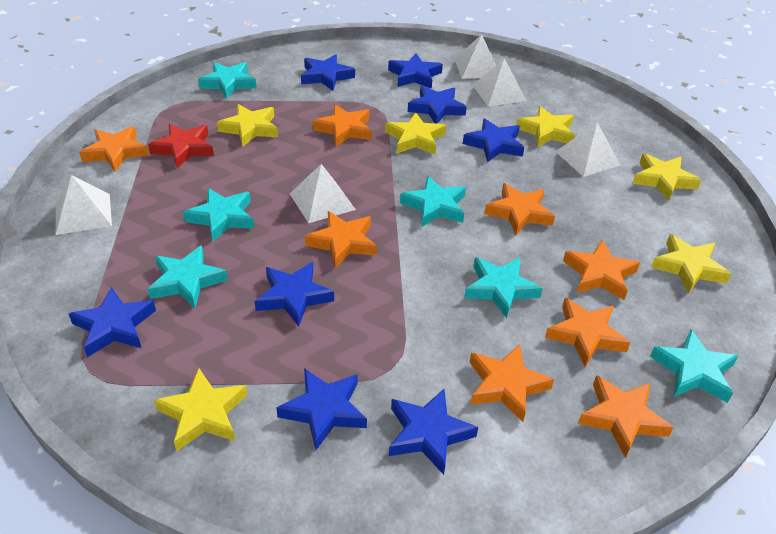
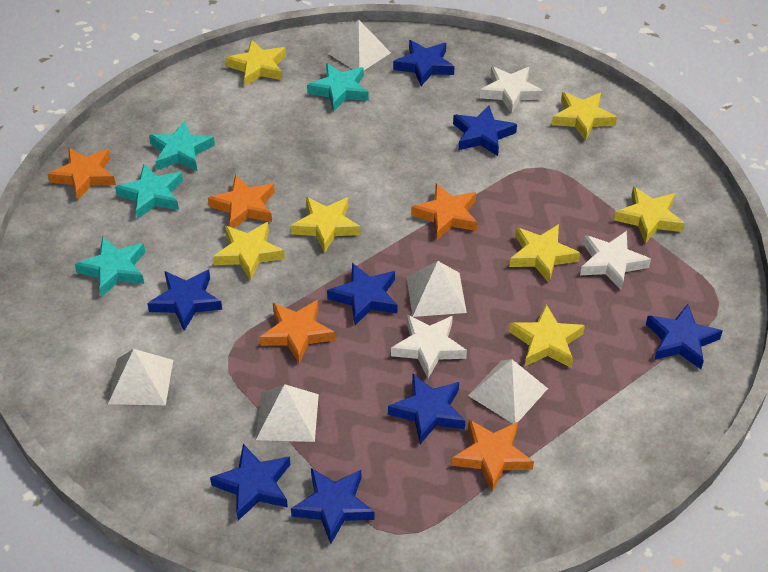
orange star: 8 -> 5
red star: 1 -> 0
turquoise star: 6 -> 4
white star: 0 -> 3
yellow star: 6 -> 7

